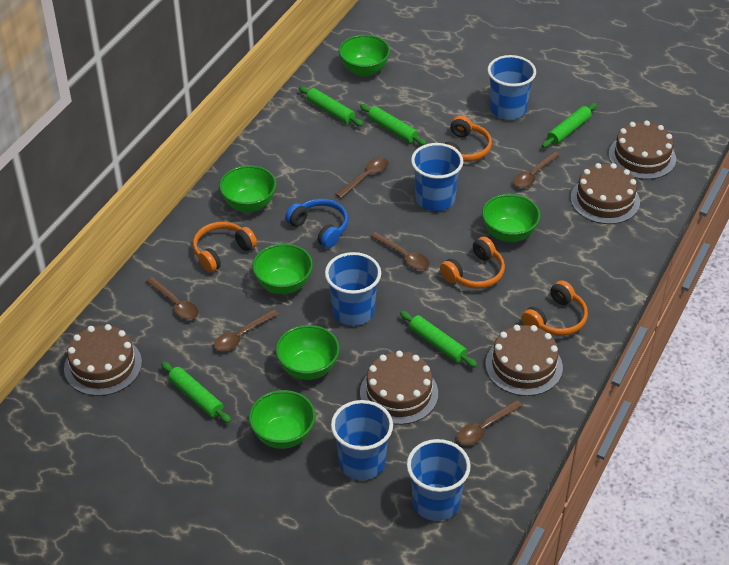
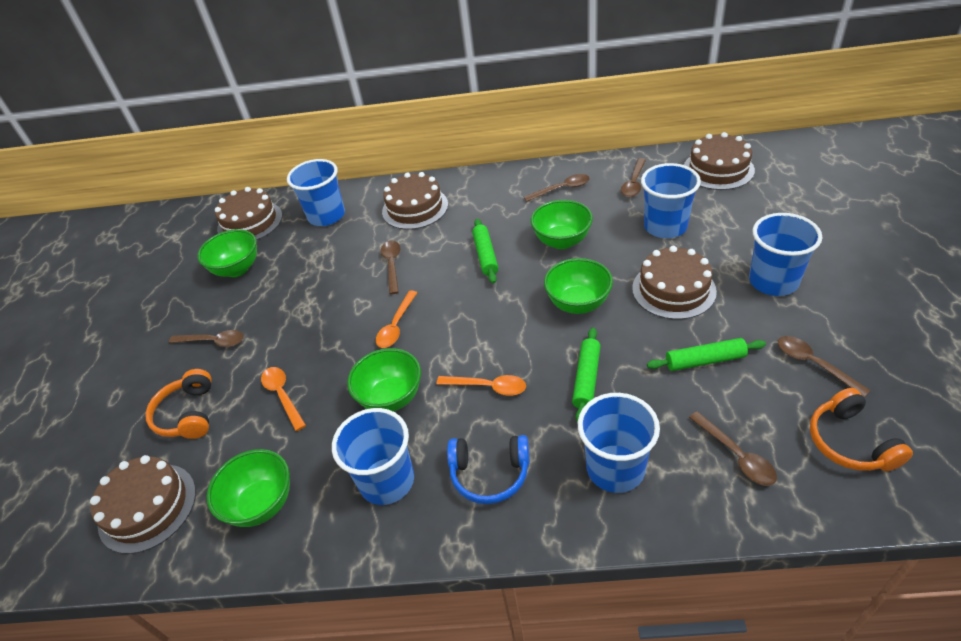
green bowl: 6 -> 5
green rolling pin: 5 -> 3
orange headphones: 4 -> 2
orange spoon: 0 -> 3

